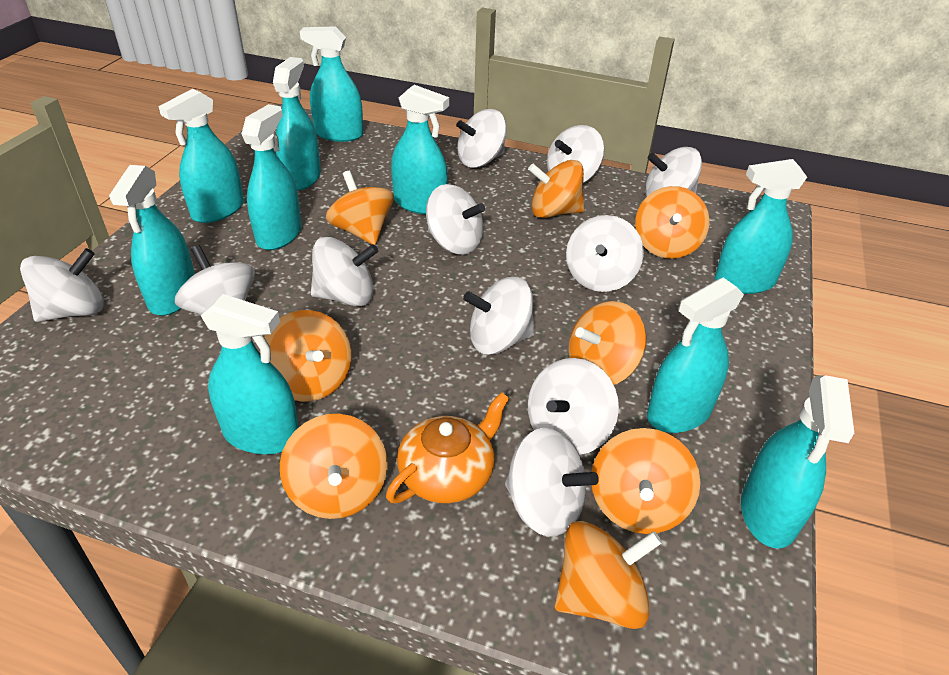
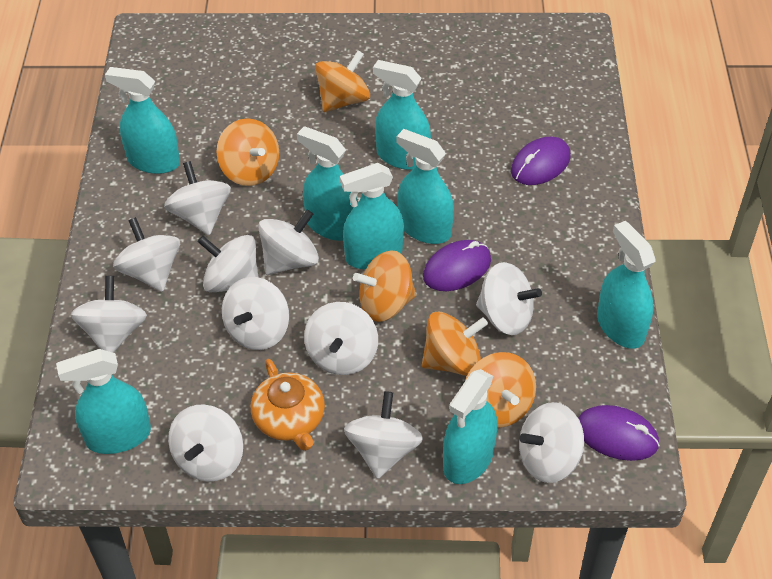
orange spinning top: 8 -> 5
purple mouse: 0 -> 3
turquoise spray bottle: 10 -> 8

